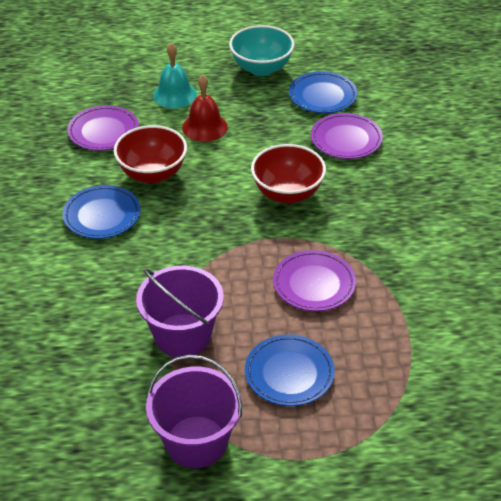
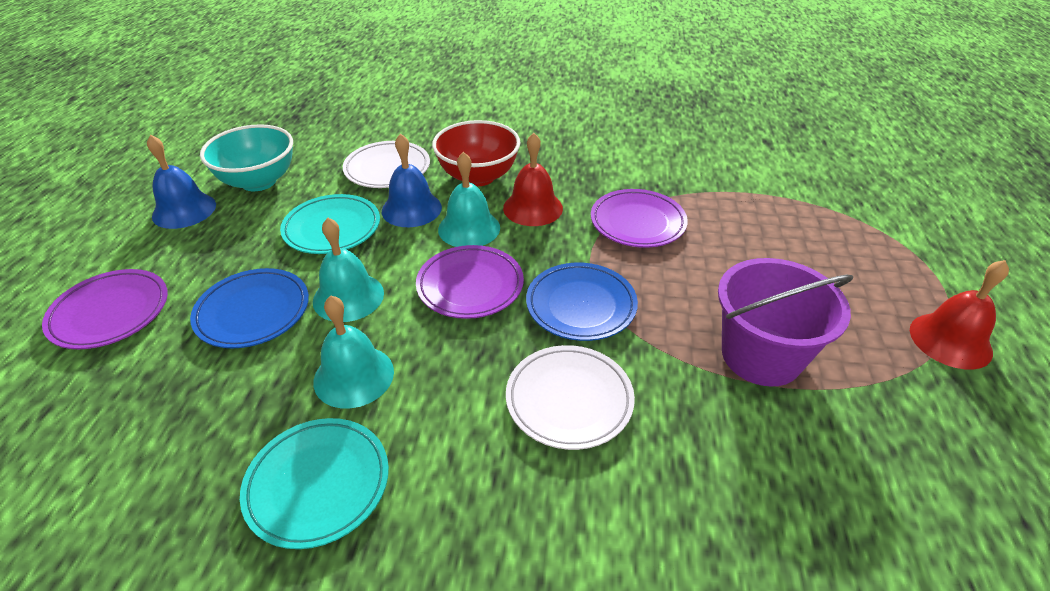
blue bell: 0 -> 2
blue plate: 3 -> 2
purple bucket: 2 -> 1
red bell: 1 -> 2
red bowl: 2 -> 1
turquoise bell: 1 -> 3
turquoise plate: 0 -> 2
white plate: 0 -> 2

